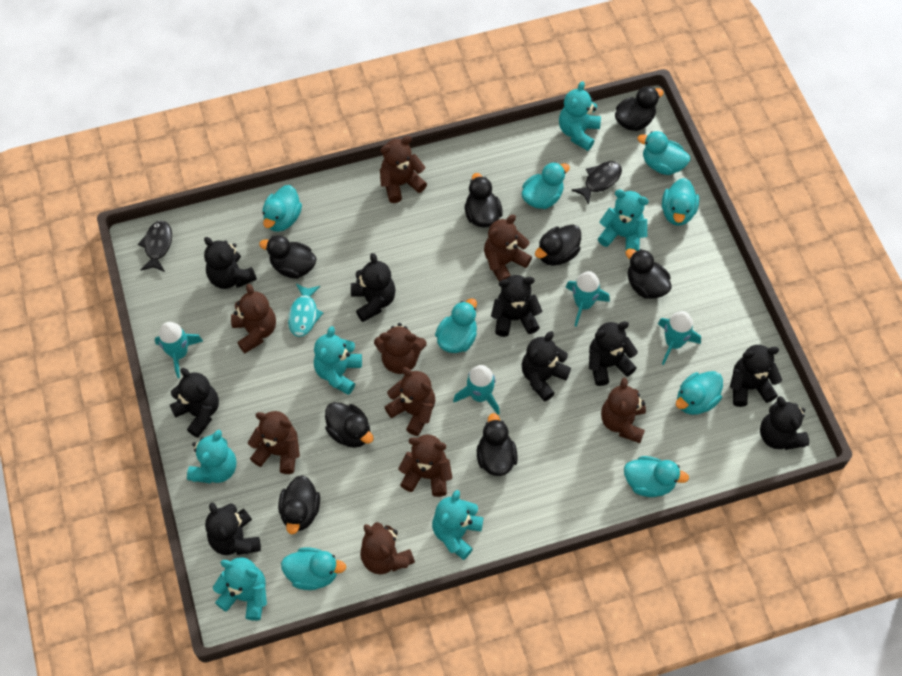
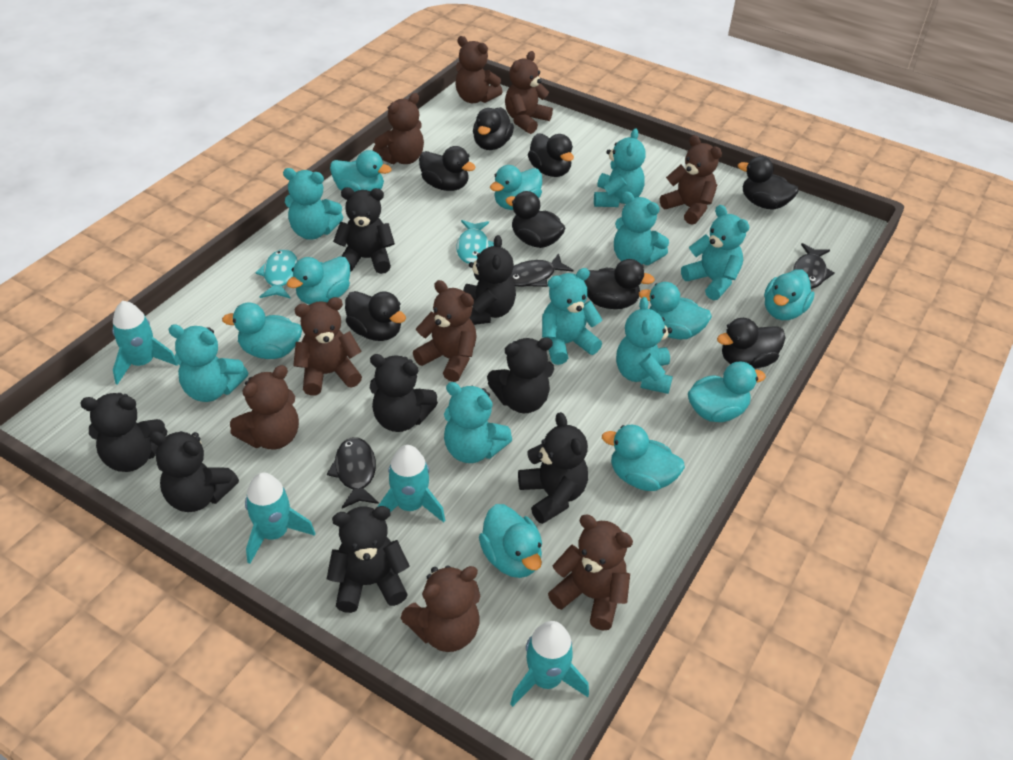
black fish: 2 -> 3
black teddy bear: 9 -> 8
turquoise duck: 8 -> 9
turquoise fish: 1 -> 2
turquoise teddy bear: 6 -> 8

